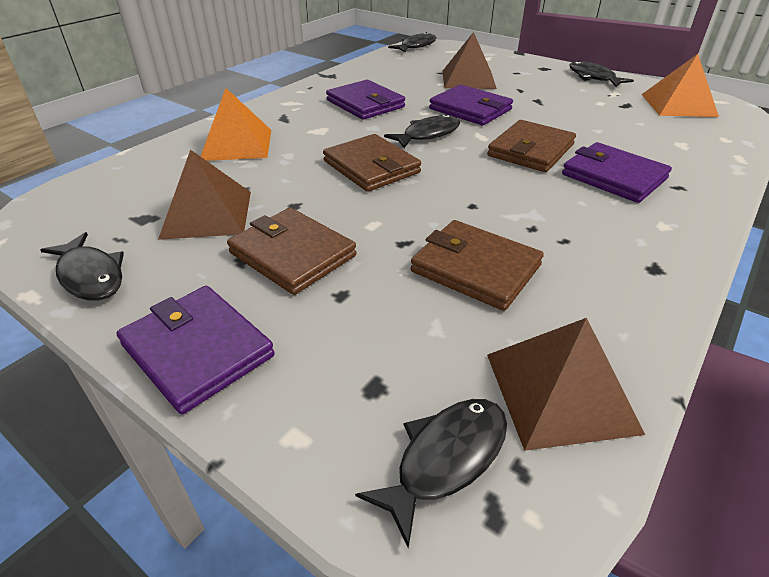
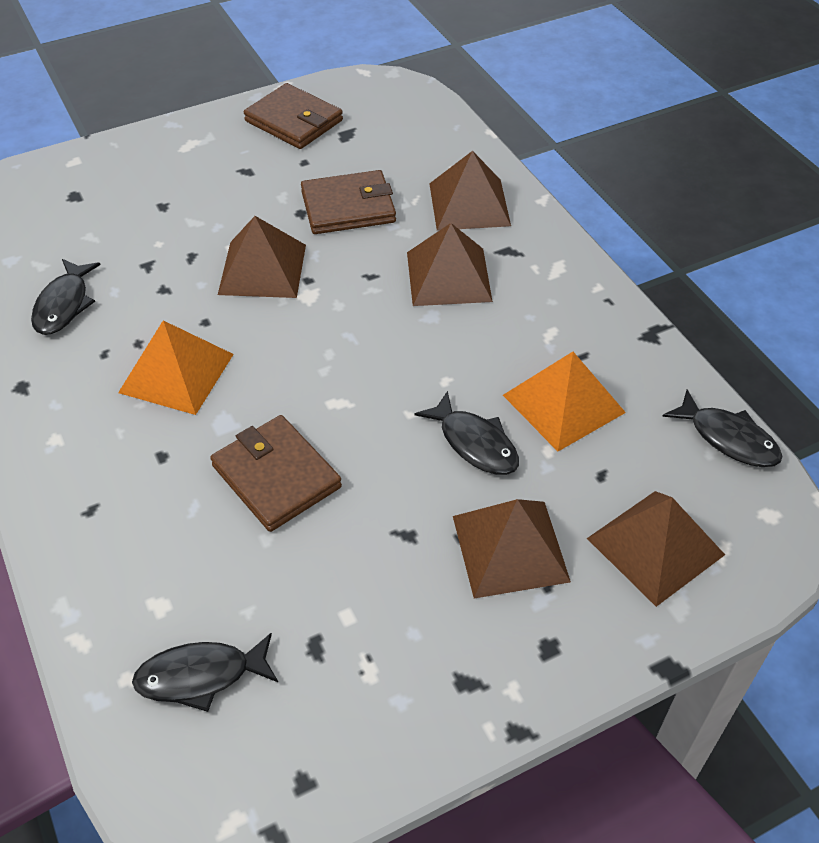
black fish: 5 -> 4
brown pyramid: 3 -> 5
brown wallet: 4 -> 3
purple wallet: 4 -> 0

